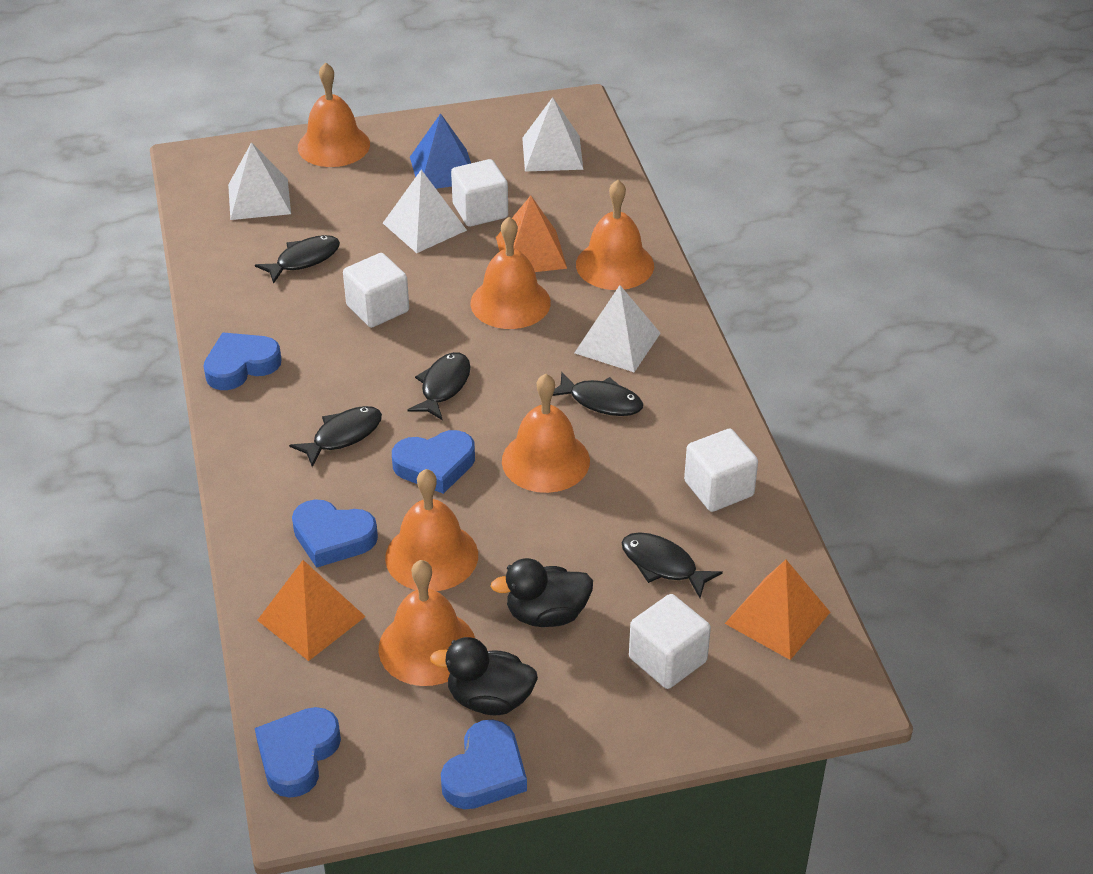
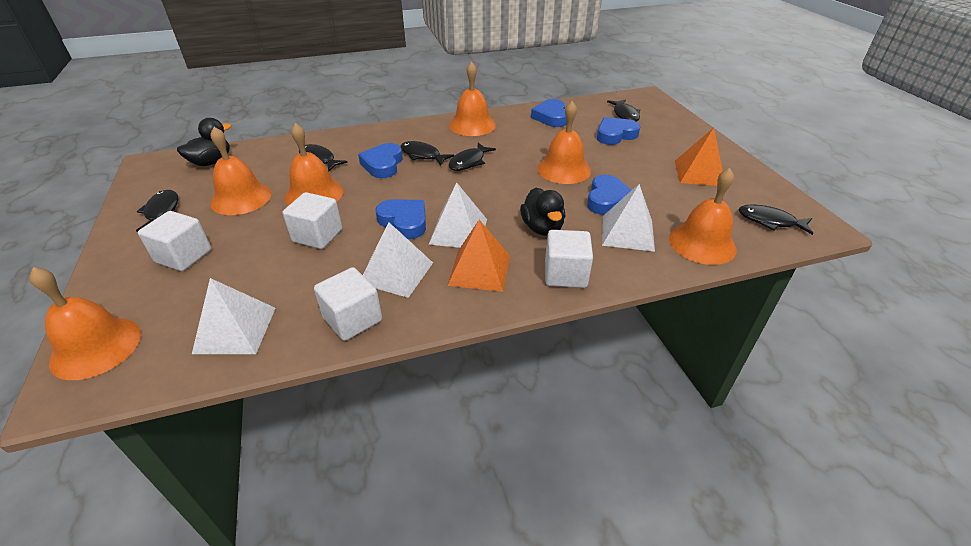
black fish: 5 -> 6
blue pyramid: 1 -> 0
orange pyramid: 3 -> 2

